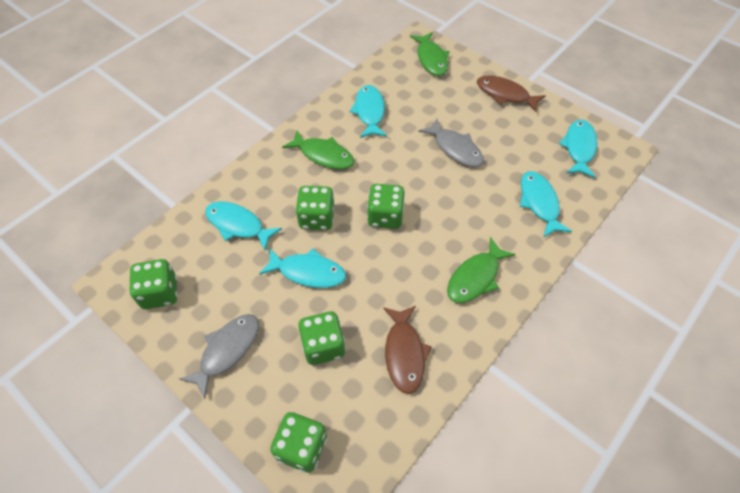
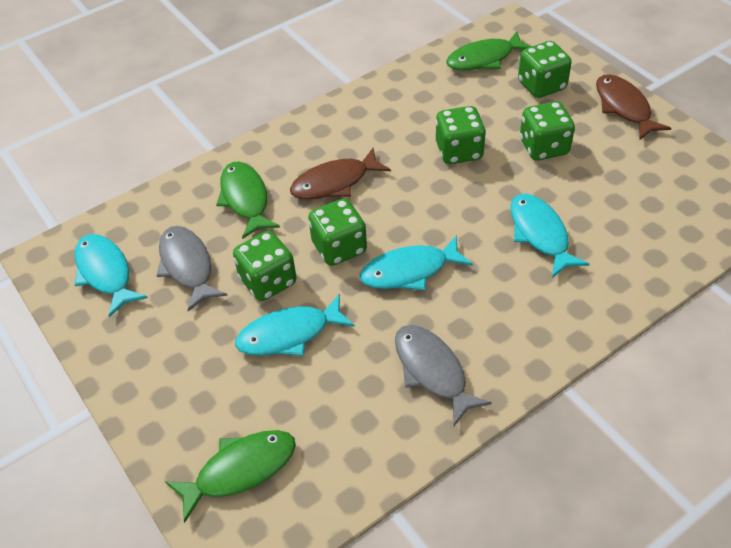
turquoise fish: 5 -> 4

